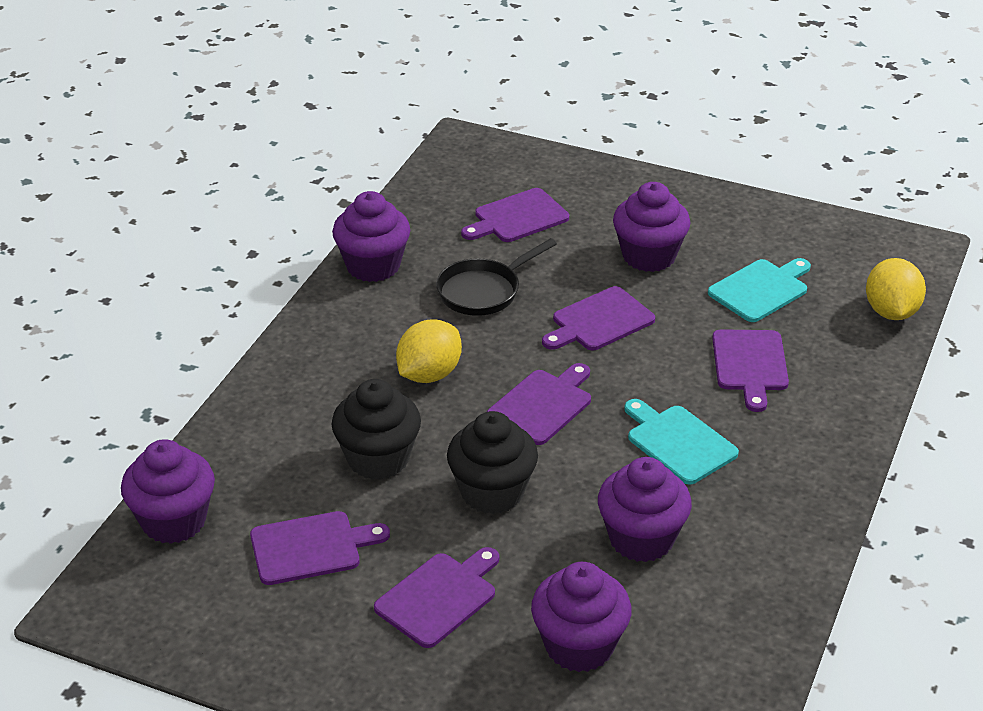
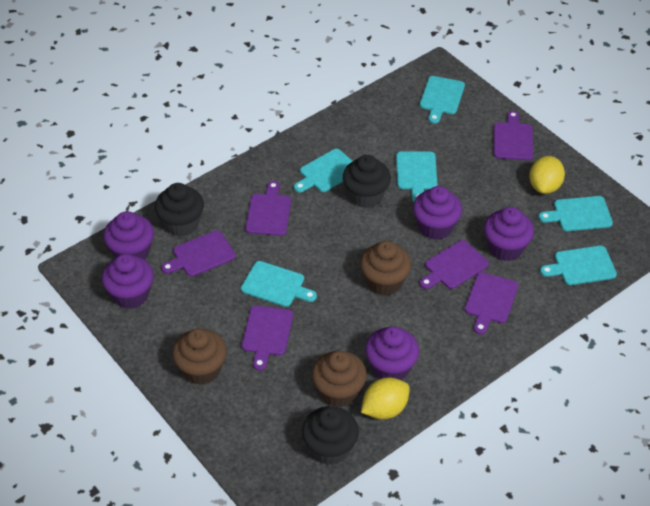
black cupcake: 2 -> 3
black pan: 1 -> 0
brown cupcake: 0 -> 3
turquoise cutting board: 2 -> 6

